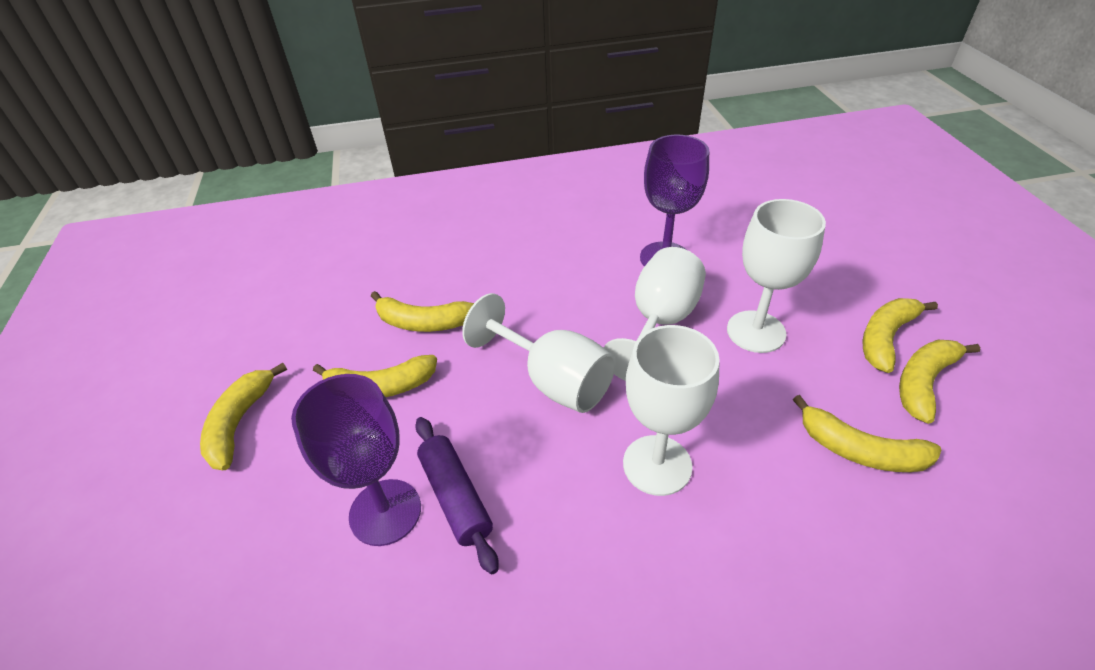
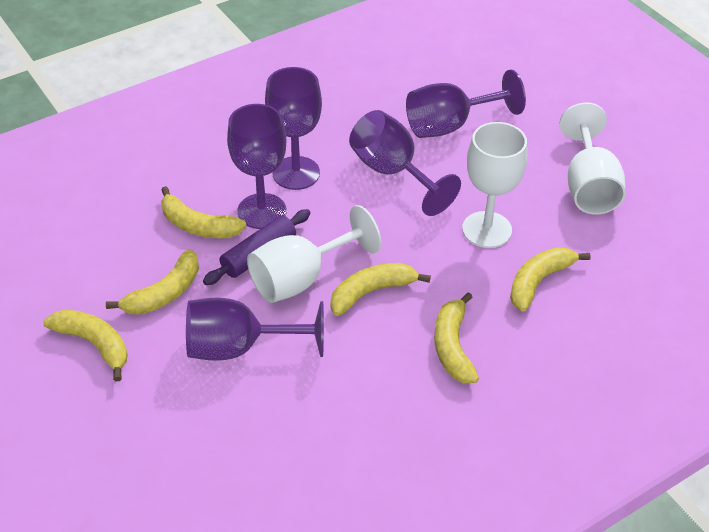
purple goblet: 2 -> 5
white goblet: 4 -> 3

